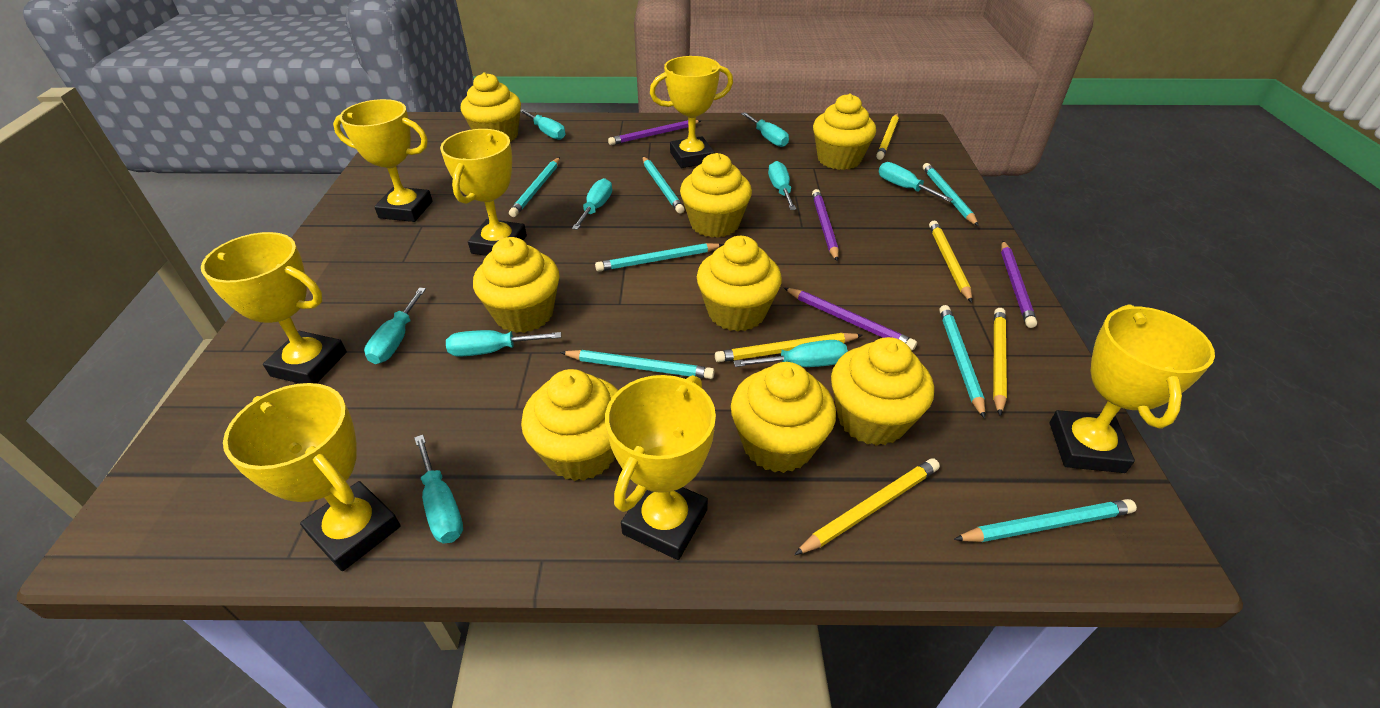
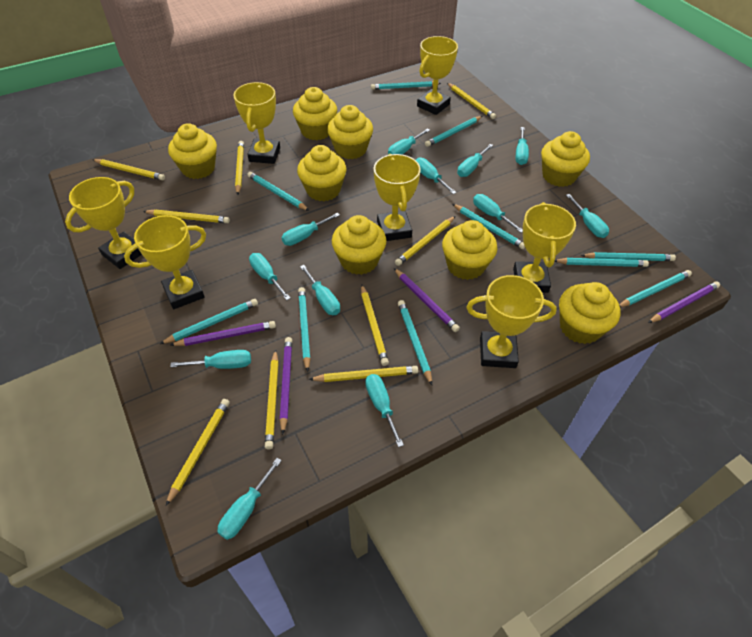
turquoise pencil: 7 -> 10
turquoise screwdriver: 9 -> 12
yellow pencil: 5 -> 9

